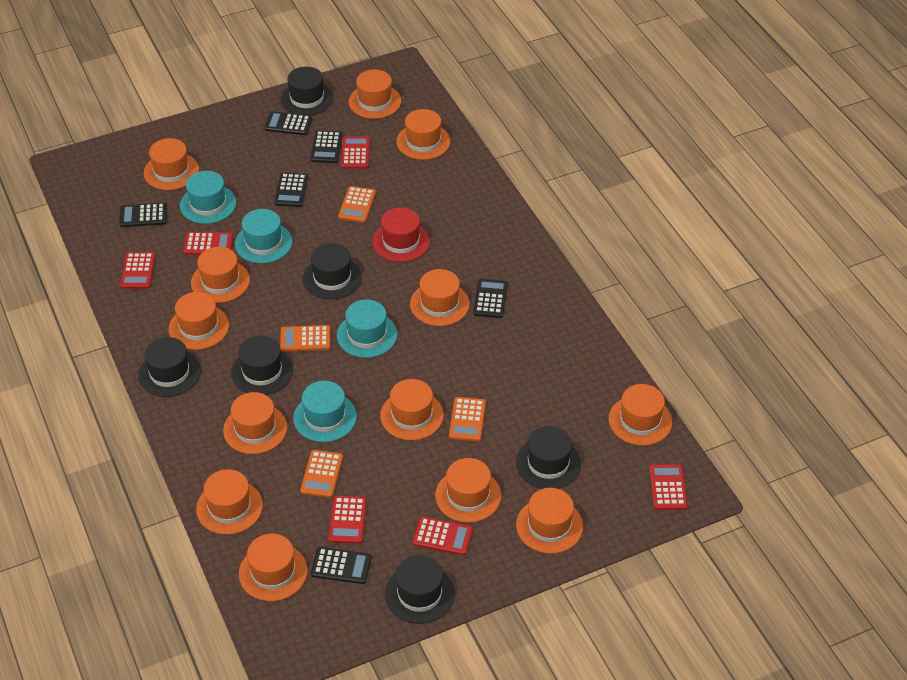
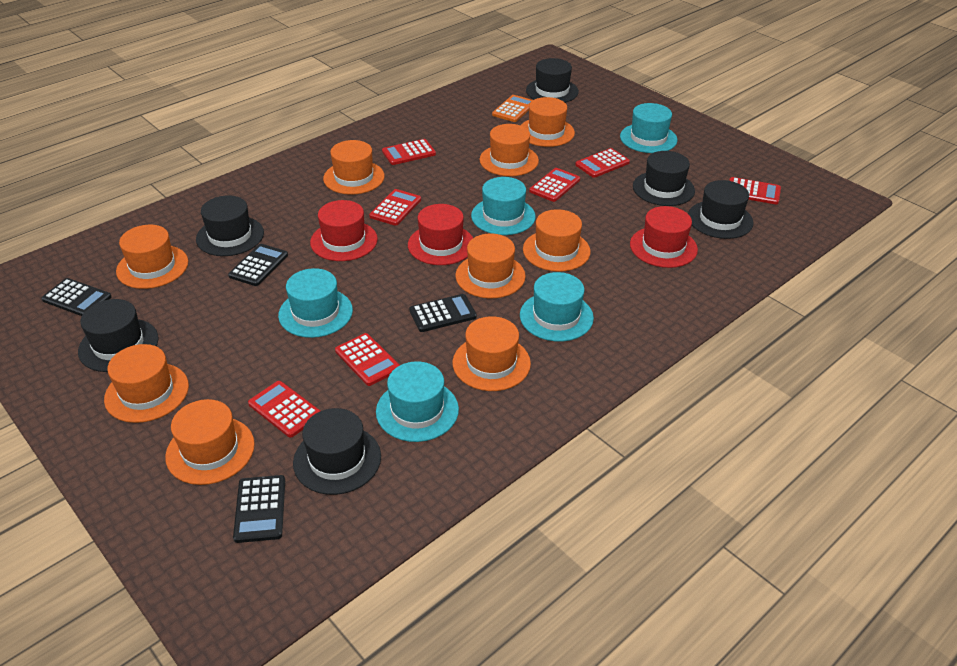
black calculator: 6 -> 4
orange calculator: 4 -> 1
orange hat: 13 -> 9
red calculator: 6 -> 7
red hat: 1 -> 3
turquoise hat: 4 -> 5

